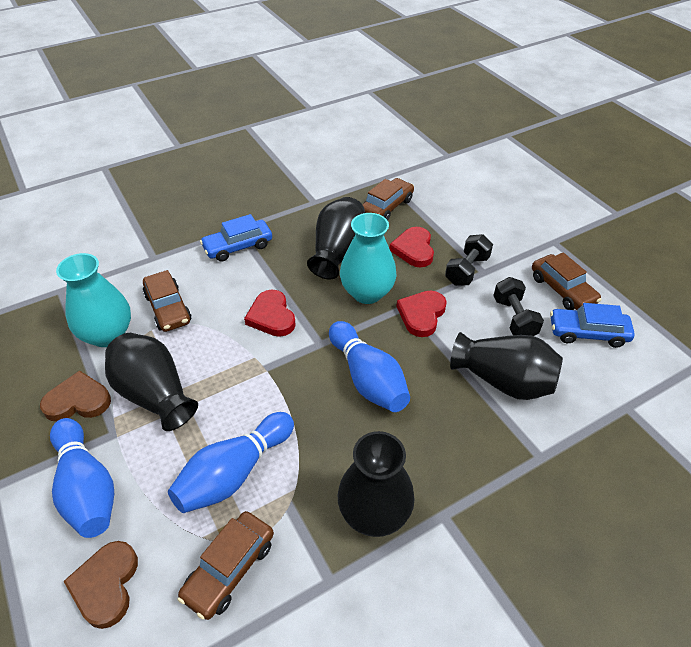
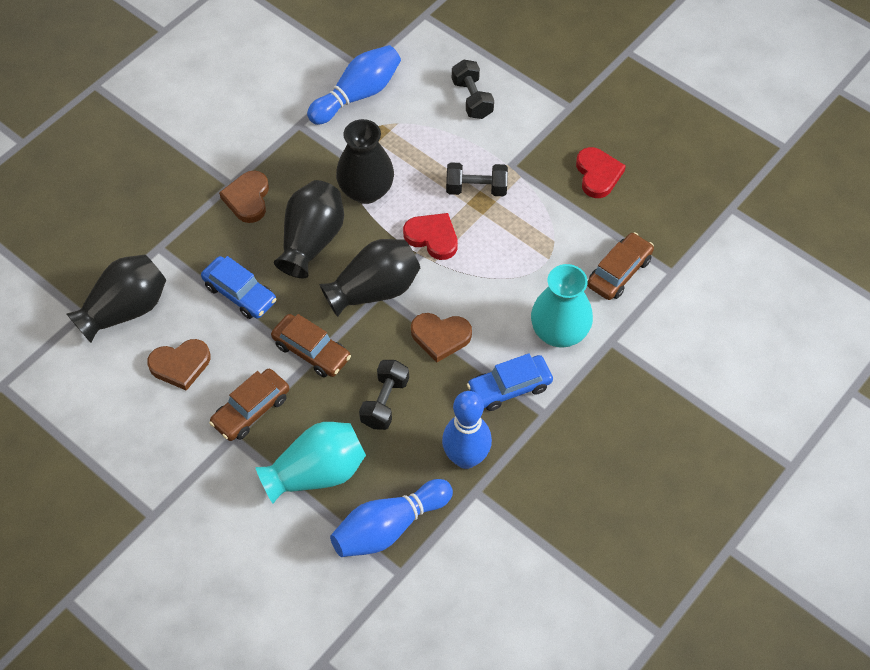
black dumbbell: 2 -> 3
brown car: 4 -> 3
brown heart: 2 -> 3
red heart: 3 -> 2

